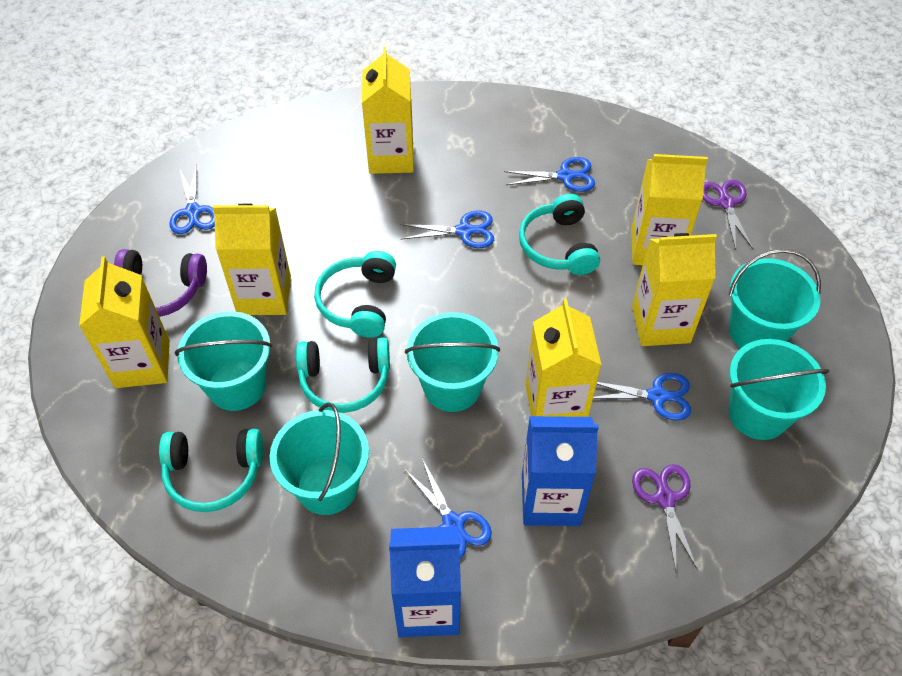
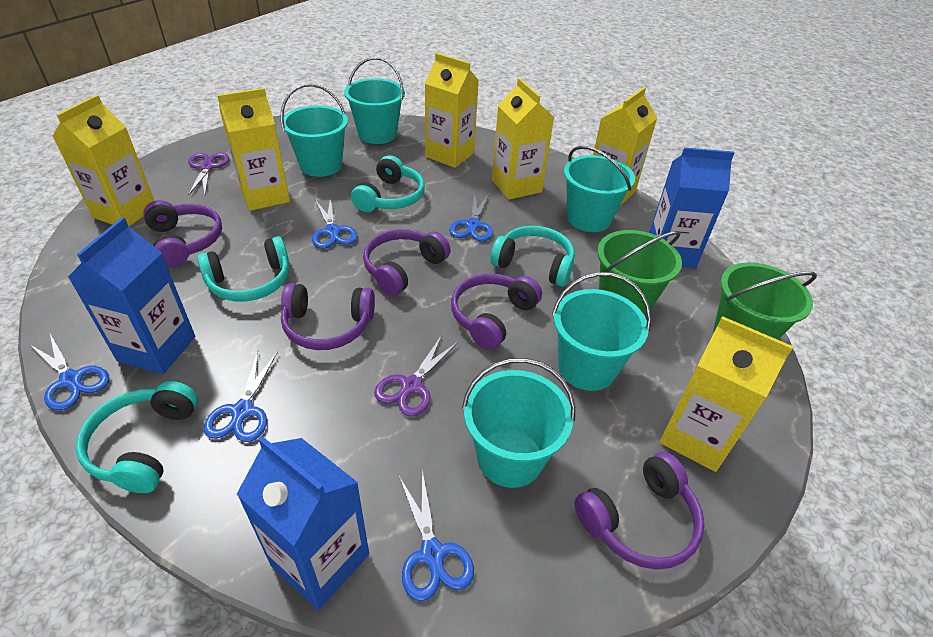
blue carton: 2 -> 3
green bucket: 0 -> 2
purple headphones: 1 -> 5

